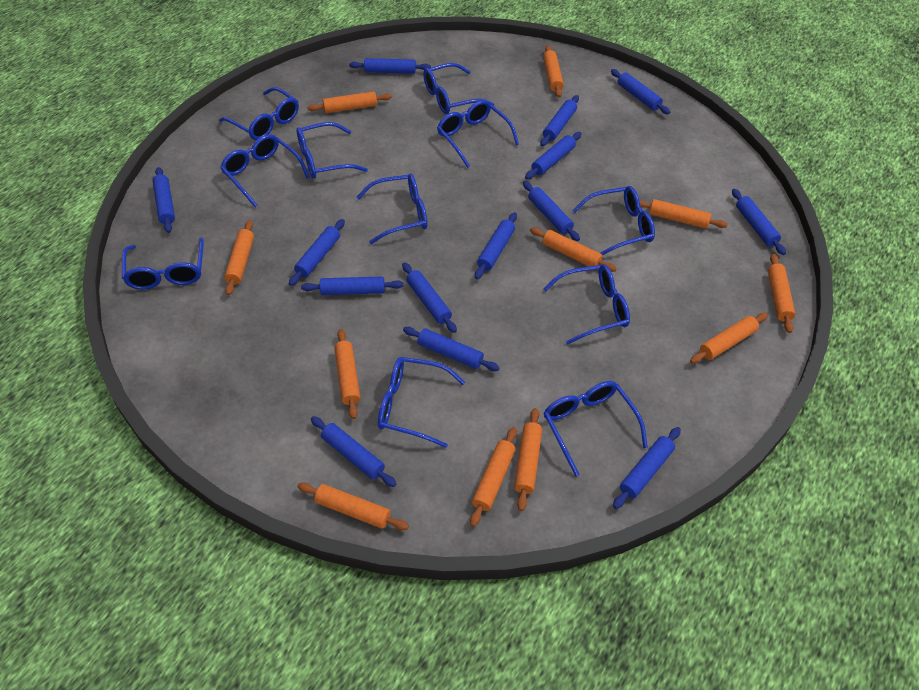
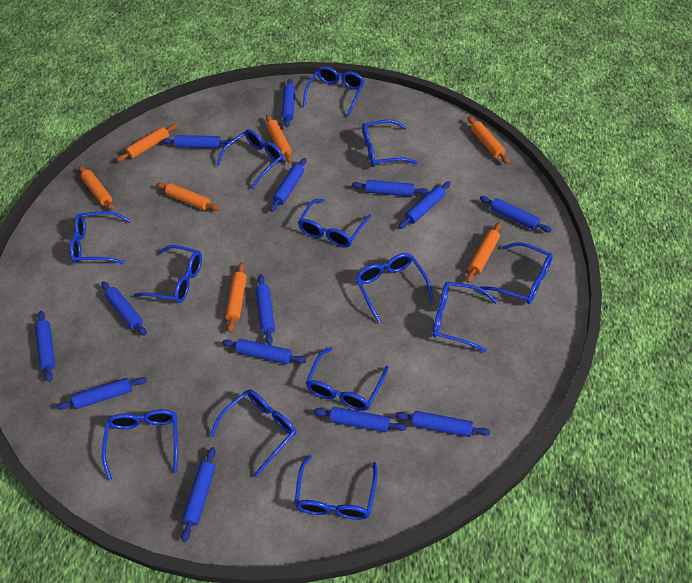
blue glasses: 11 -> 13
orange rolling pin: 11 -> 7

